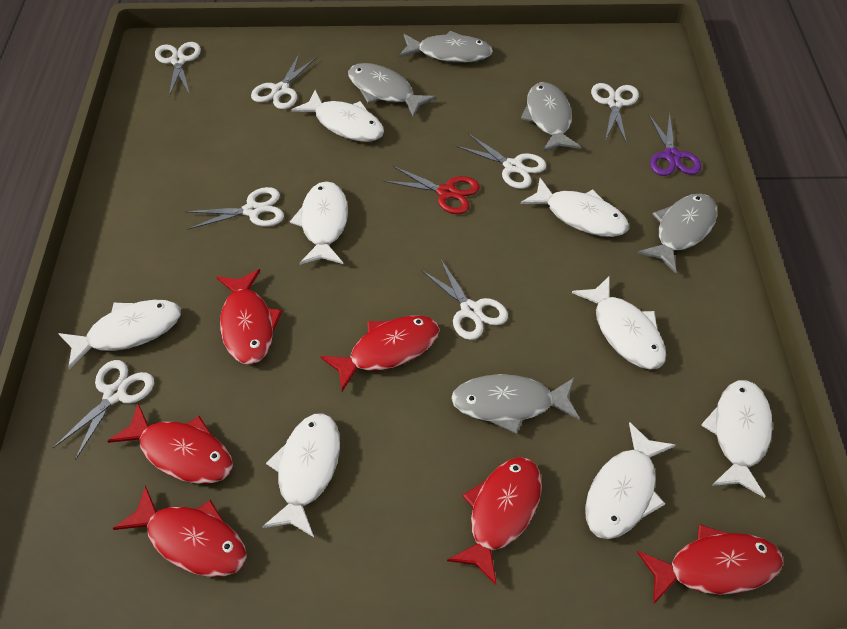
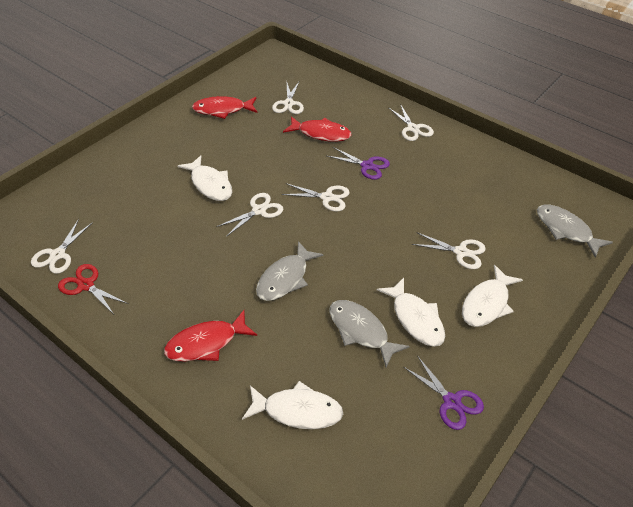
grey fish: 5 -> 3
purple scissors: 1 -> 2
red fish: 6 -> 3
white fish: 8 -> 4
white scissors: 7 -> 6

